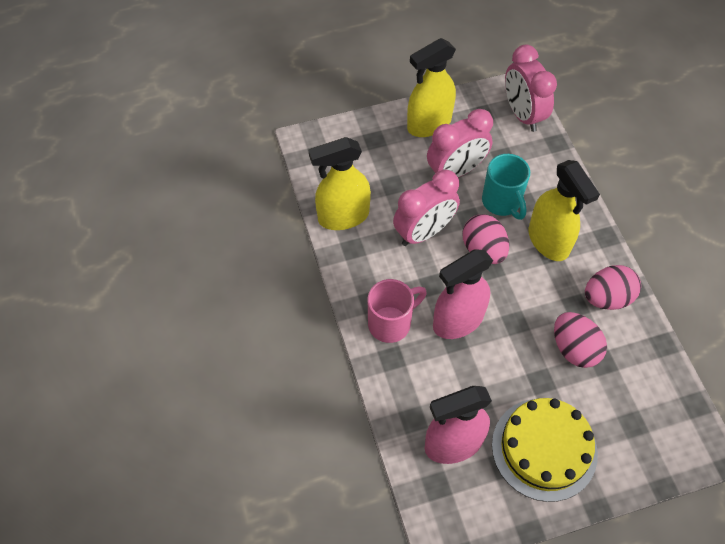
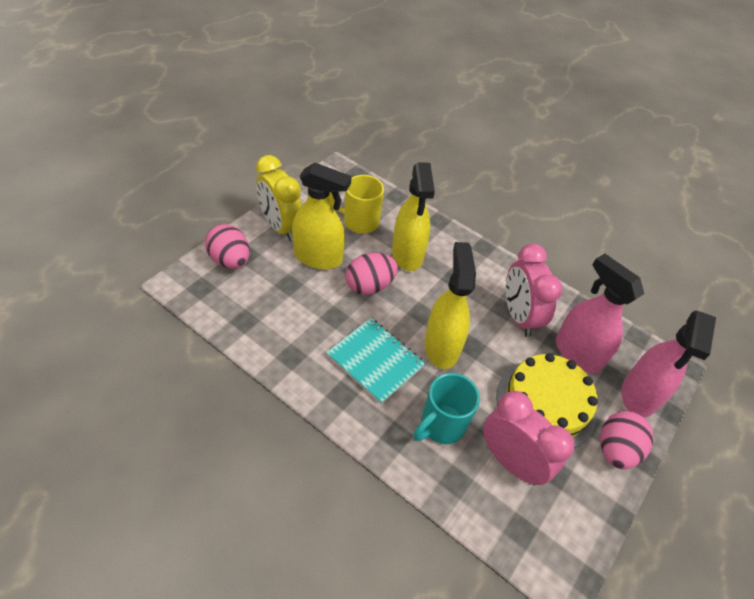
pink clock: 3 -> 2
pink mug: 1 -> 0
turquoise notebook: 0 -> 1
yellow clock: 0 -> 1
yellow mug: 0 -> 1

